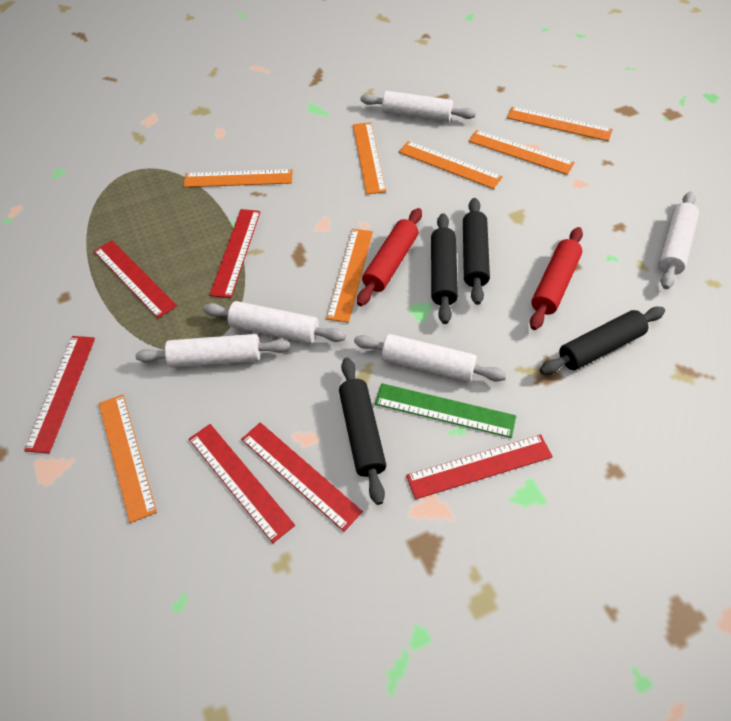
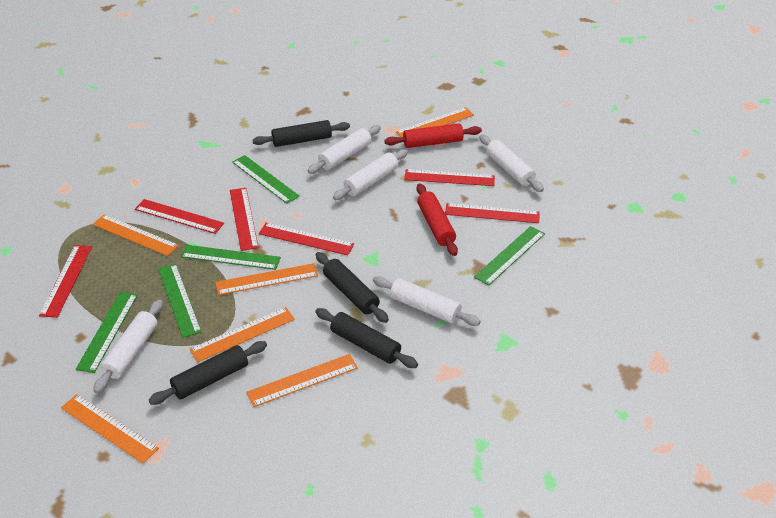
green ruler: 1 -> 5
orange ruler: 7 -> 6

